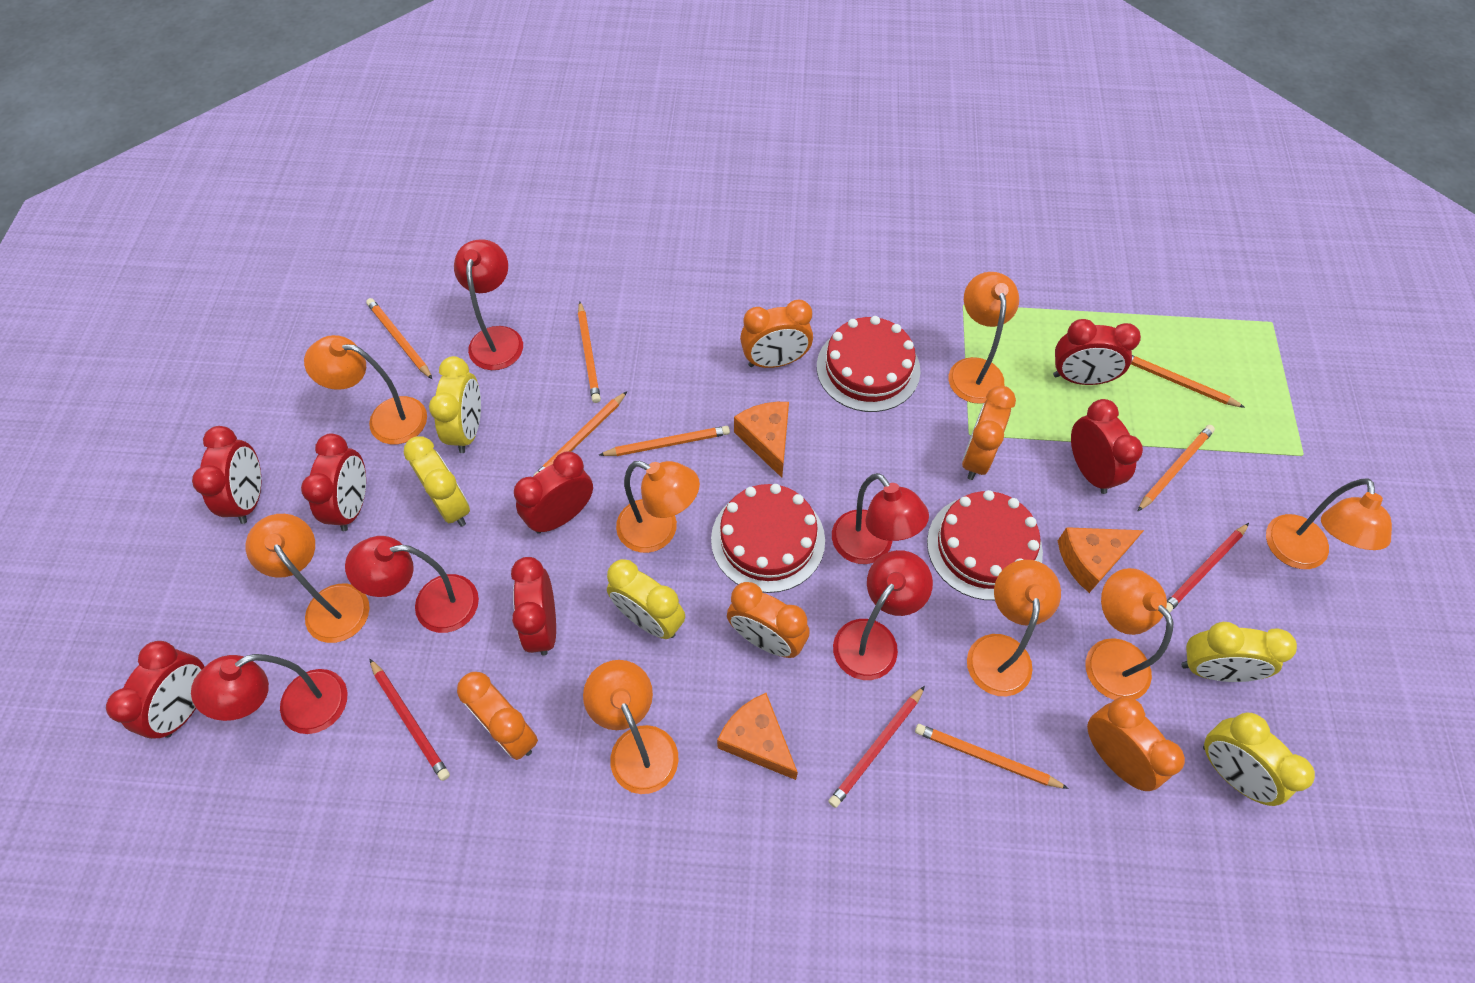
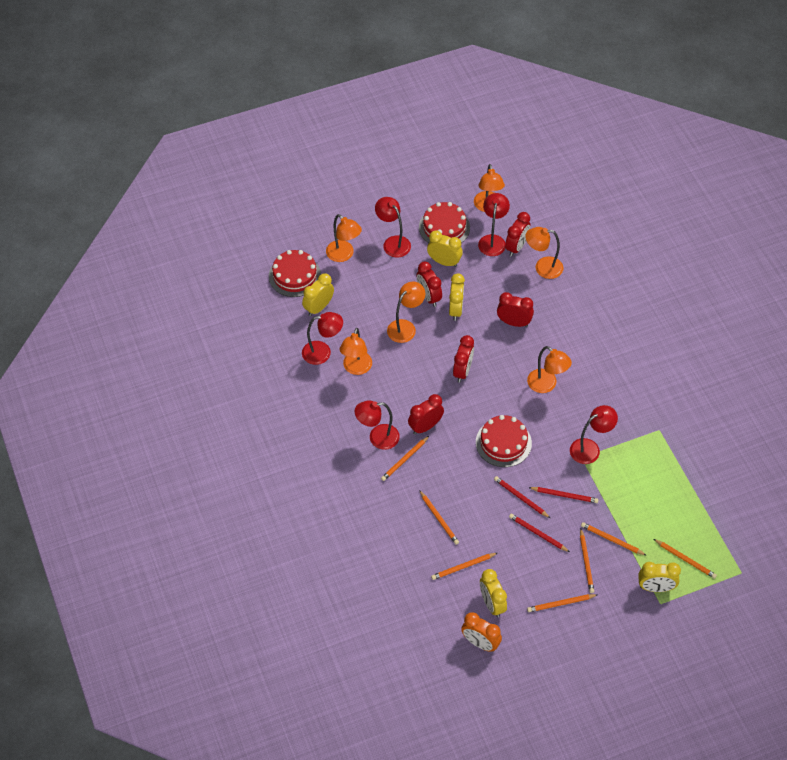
orange cheese: 3 -> 0
orange clock: 5 -> 1
orange lamp: 8 -> 6
red clock: 7 -> 5

